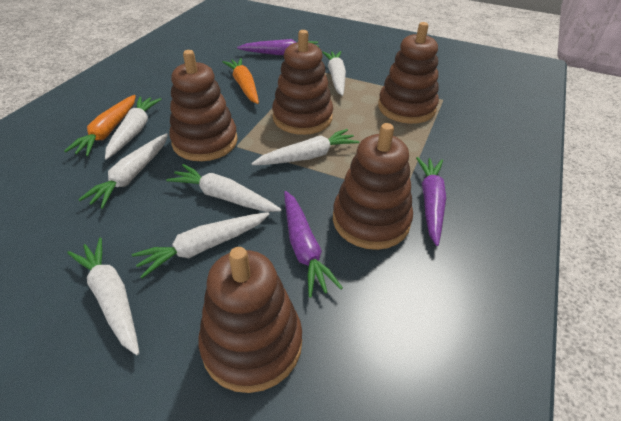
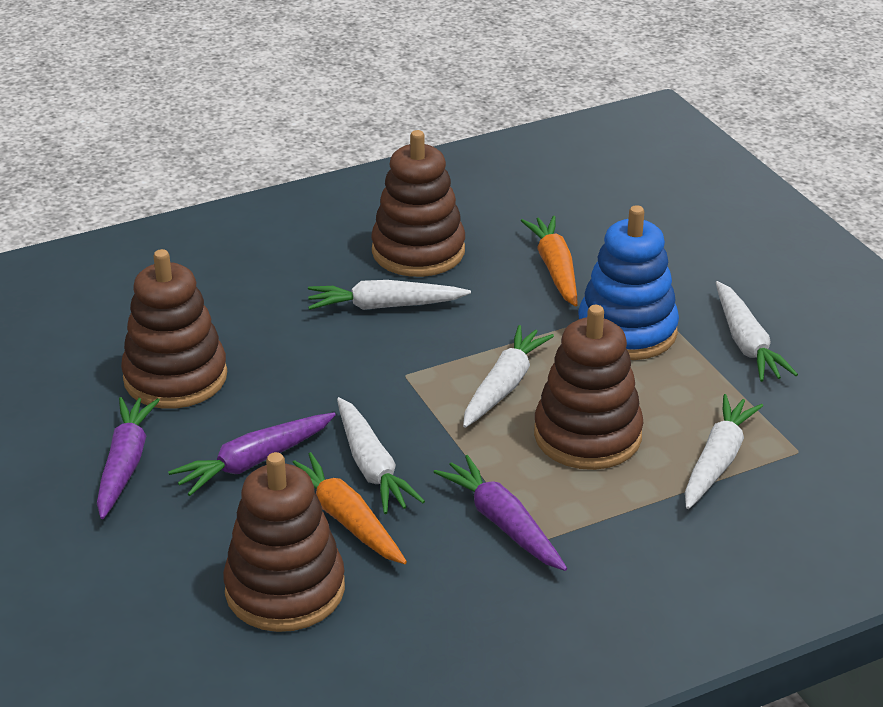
blue stacking toy: 0 -> 1
brown stacking toy: 5 -> 4
white carrot: 7 -> 5

